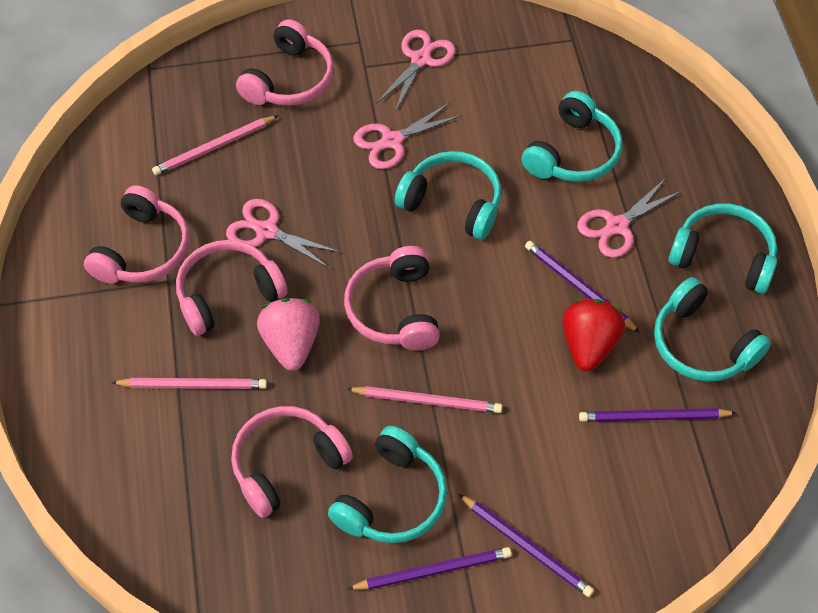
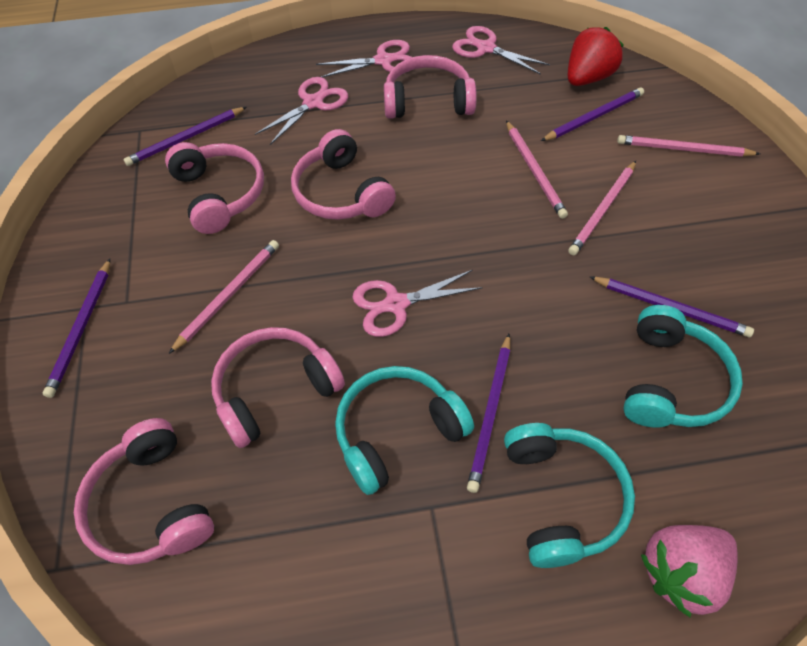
pink pencil: 3 -> 4
purple pencil: 4 -> 5
turquoise headphones: 5 -> 3

